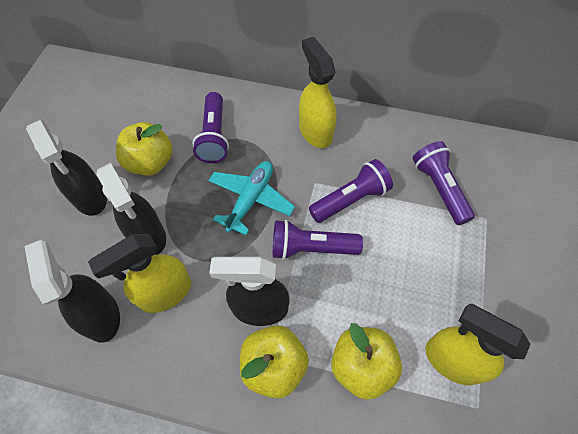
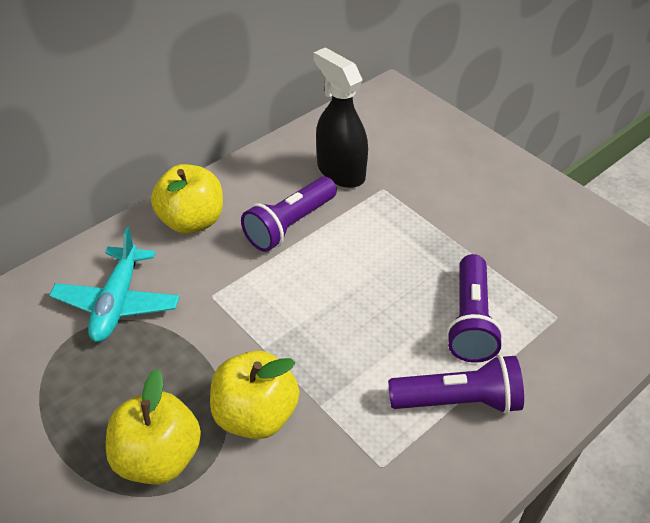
black spray bottle: 4 -> 1
purple flashlight: 4 -> 3
yellow spray bottle: 3 -> 0

